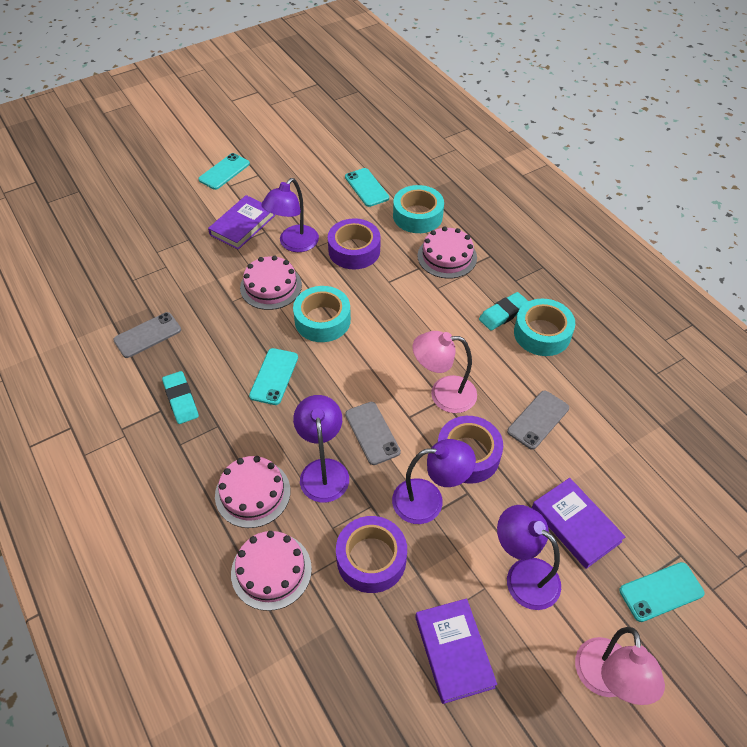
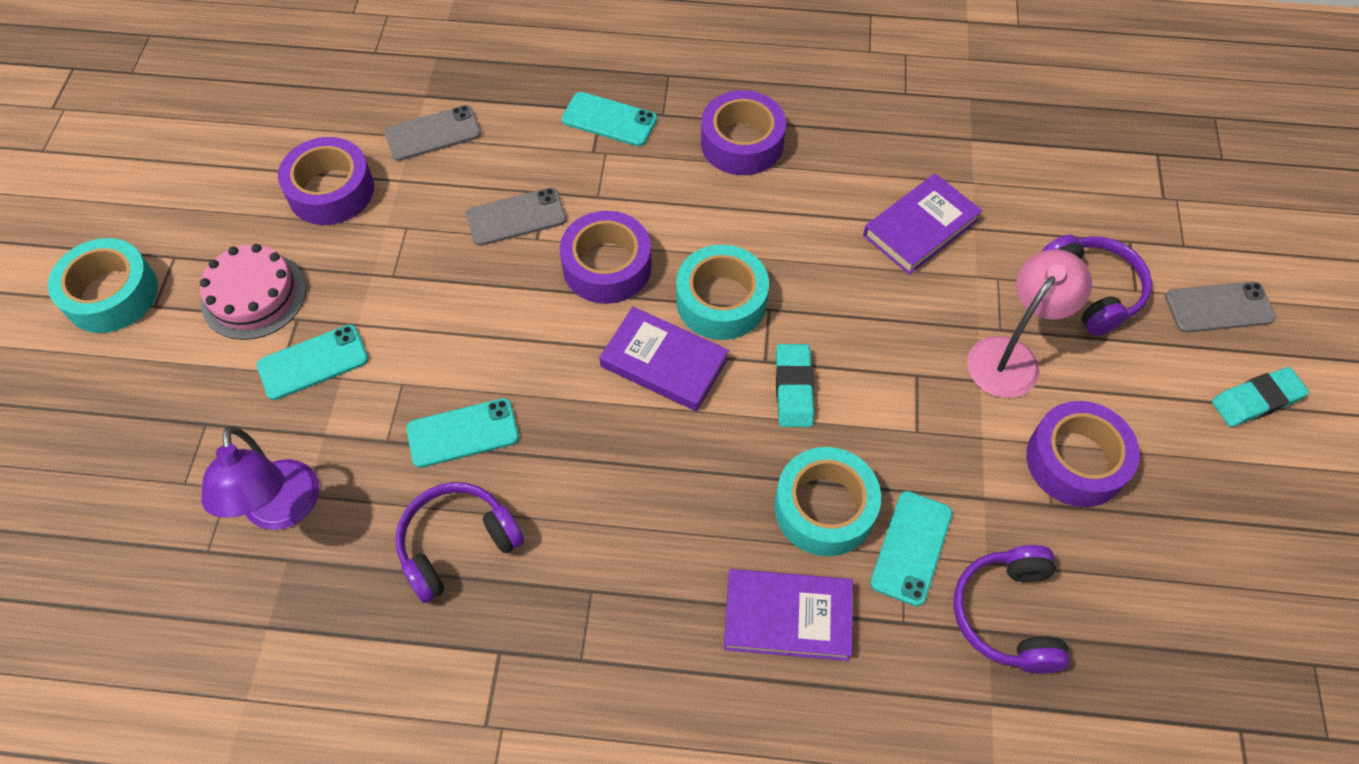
pink cake: 4 -> 1
pink lamp: 2 -> 1
purple headphones: 0 -> 3
purple lamp: 4 -> 1
purple tape: 3 -> 4

